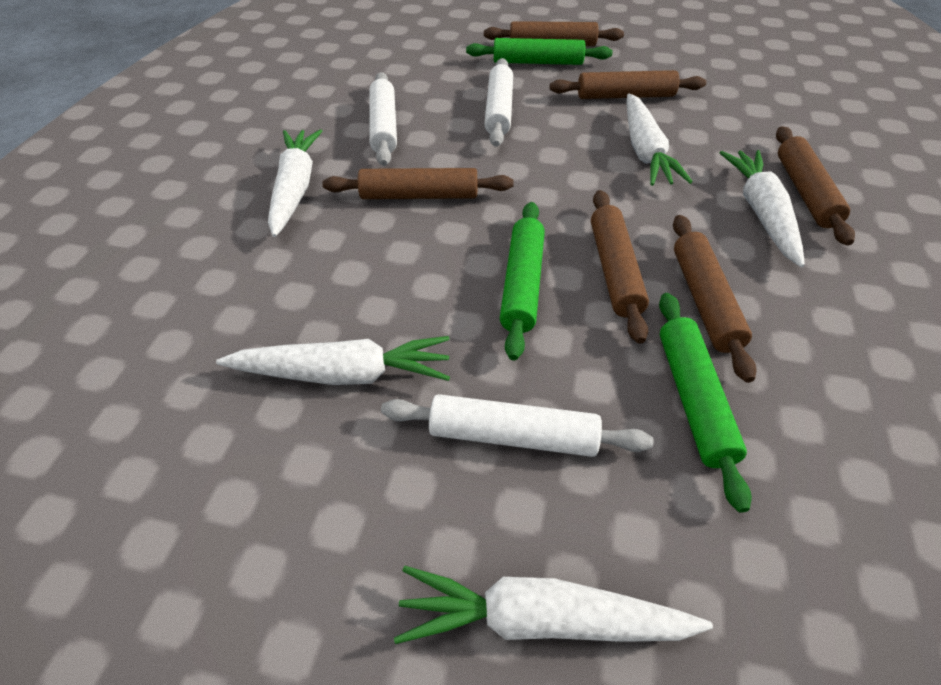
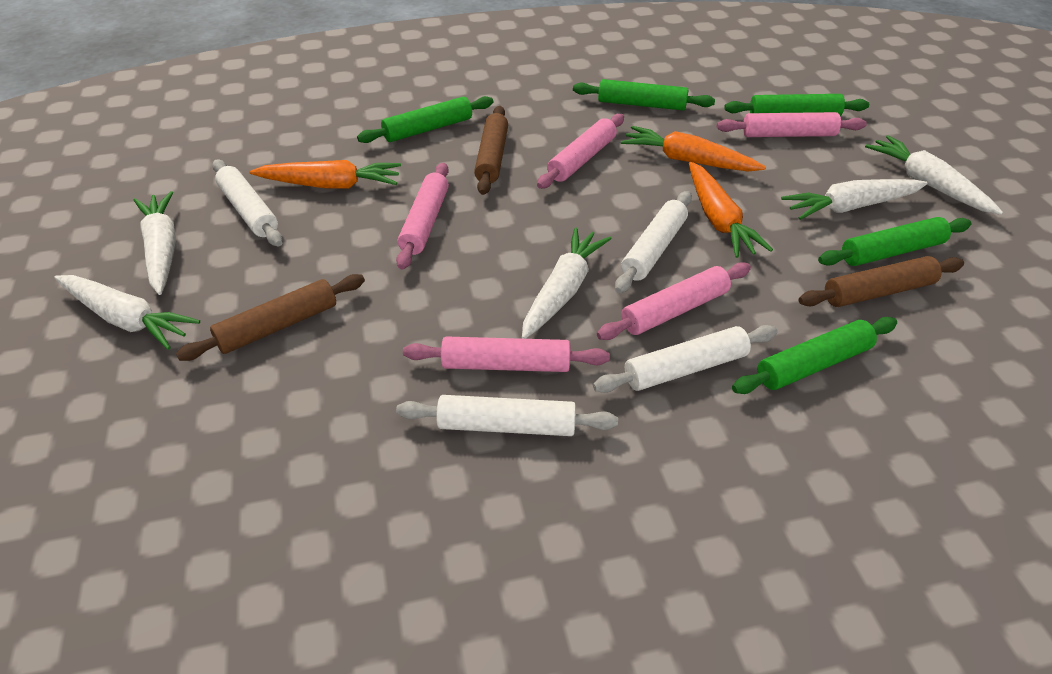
brown rolling pin: 6 -> 3
green rolling pin: 3 -> 5
orange carrot: 0 -> 3
pink rolling pin: 0 -> 5
white rolling pin: 3 -> 4

